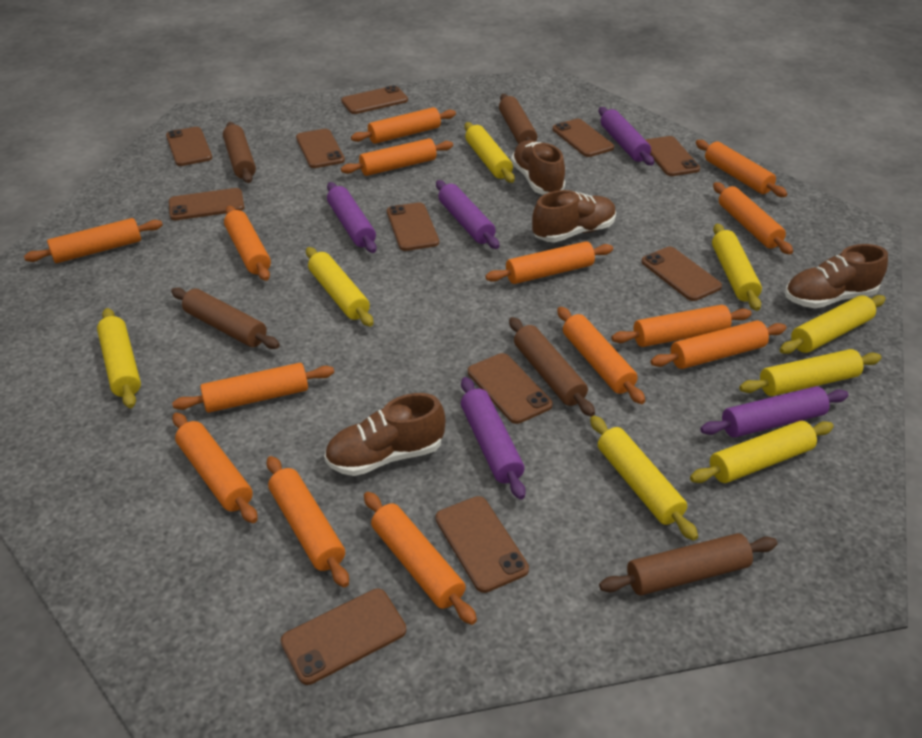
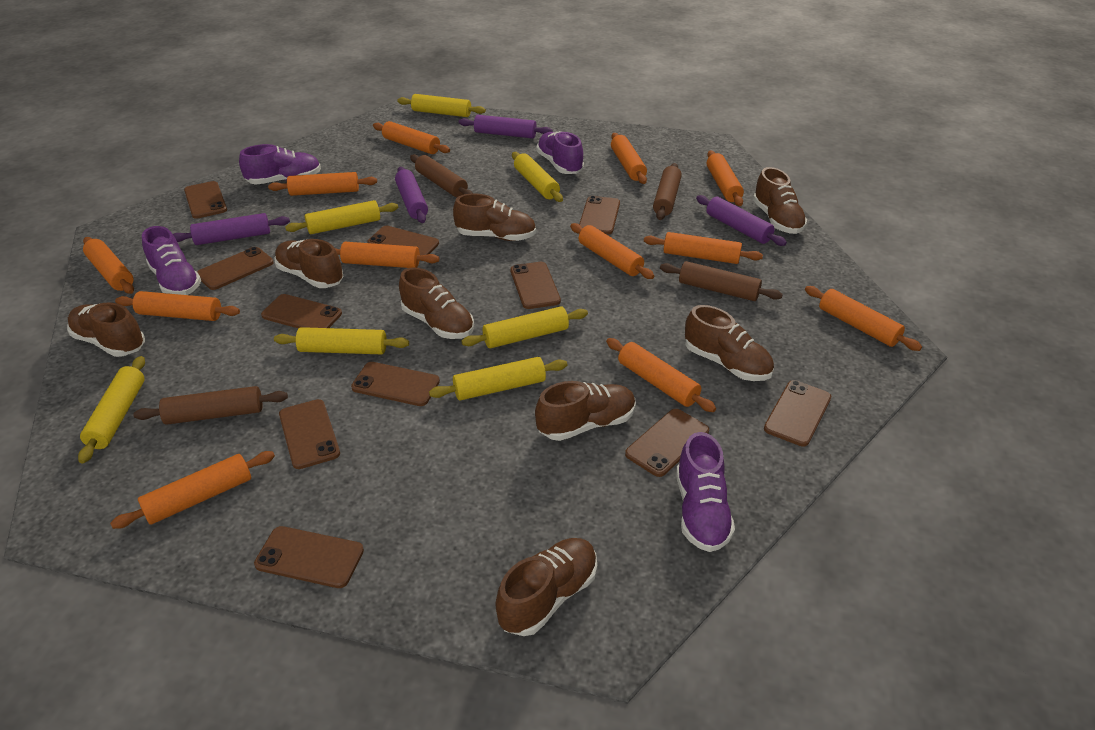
brown rolling pin: 5 -> 4
brown shoe: 4 -> 8
orange rolling pin: 14 -> 12
purple rolling pin: 5 -> 4
purple shoe: 0 -> 4
yellow rolling pin: 8 -> 7

